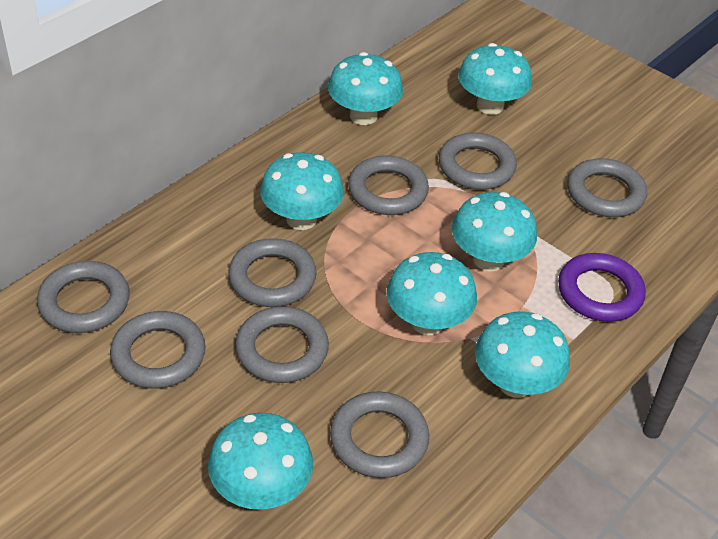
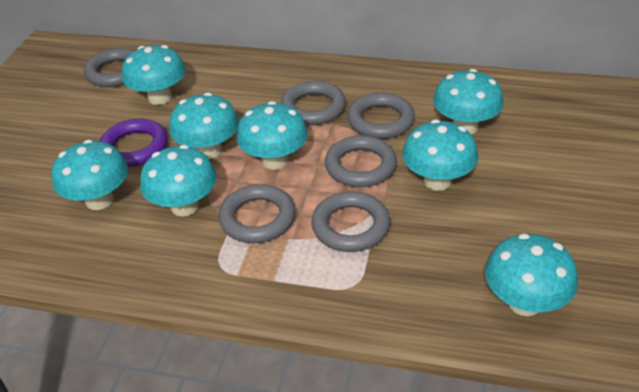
grey ring: 8 -> 6
turquoise mushroom: 7 -> 8

